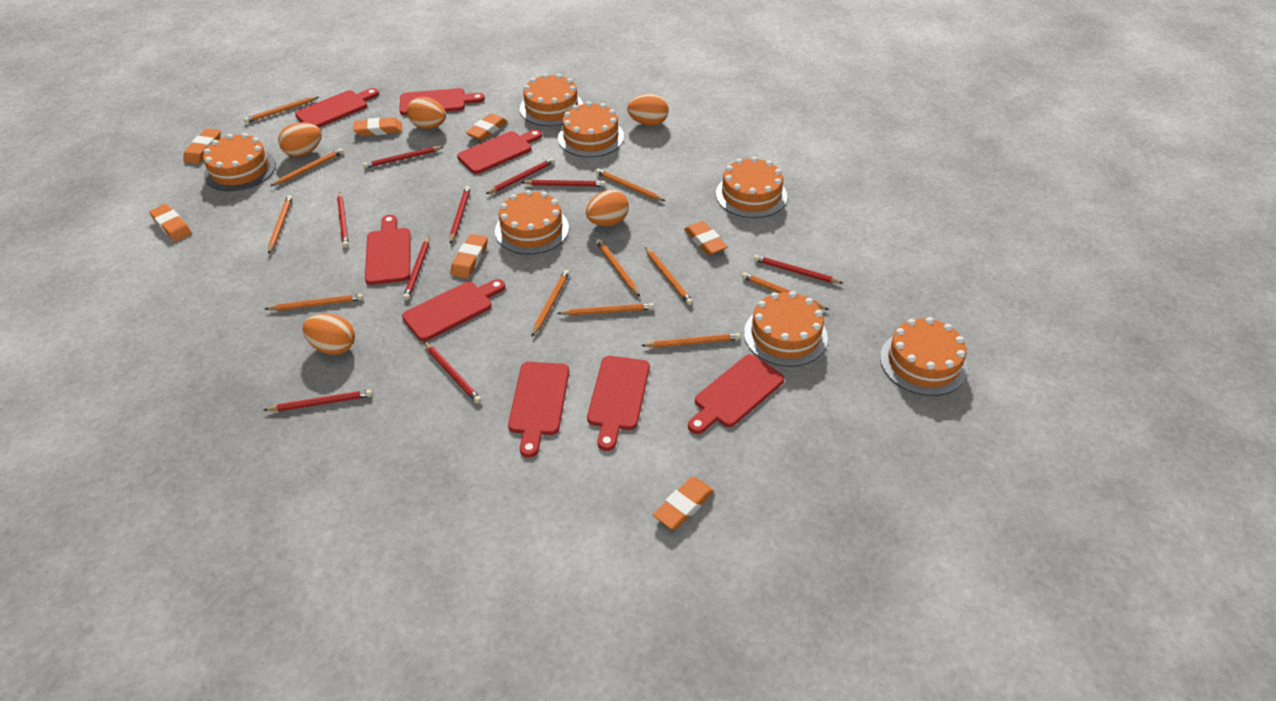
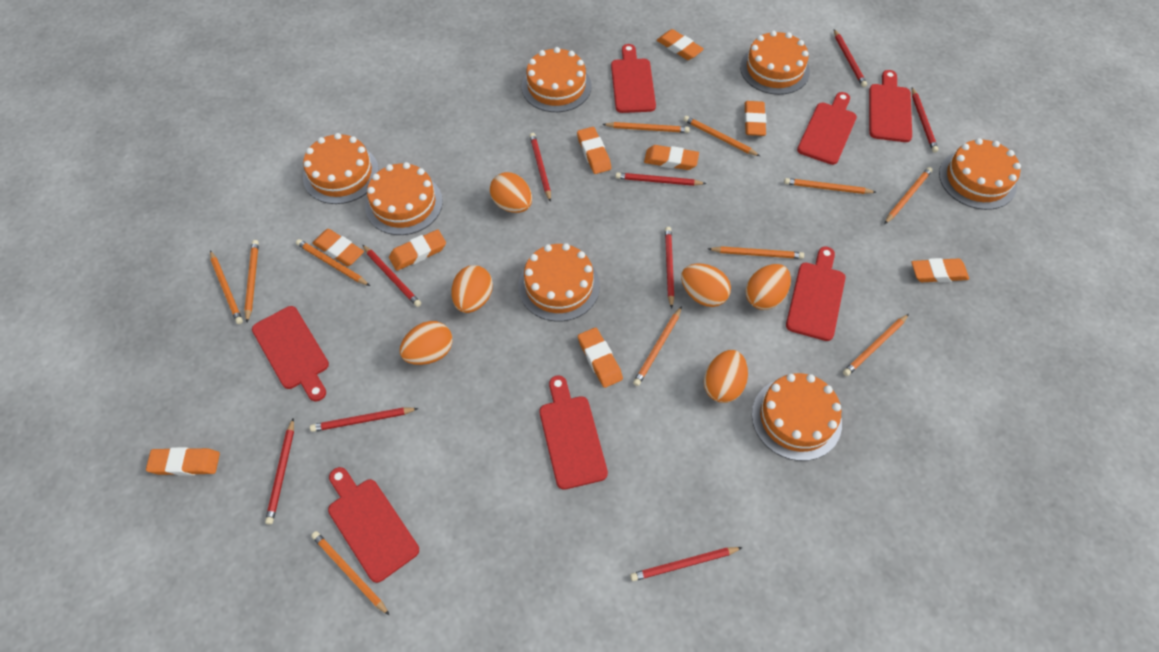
orange egg: 5 -> 6
orange eraser: 7 -> 9
red cutting board: 8 -> 7

